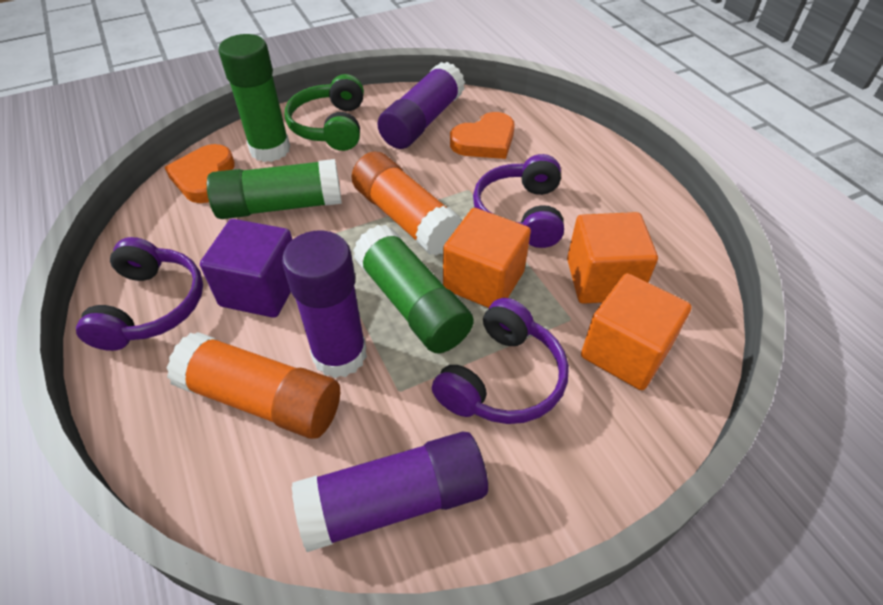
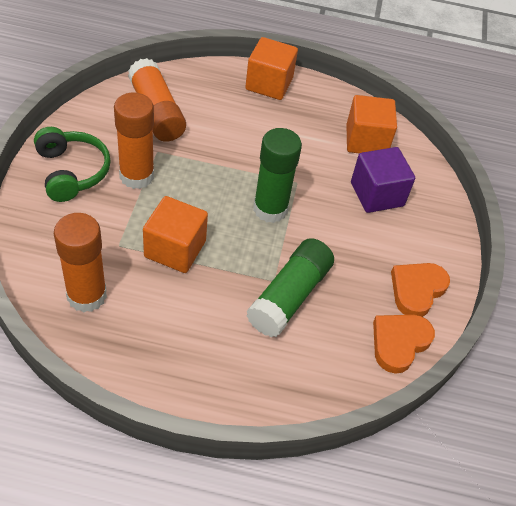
green glue stick: 3 -> 2
orange glue stick: 2 -> 3
purple glue stick: 3 -> 0
purple headphones: 3 -> 0

